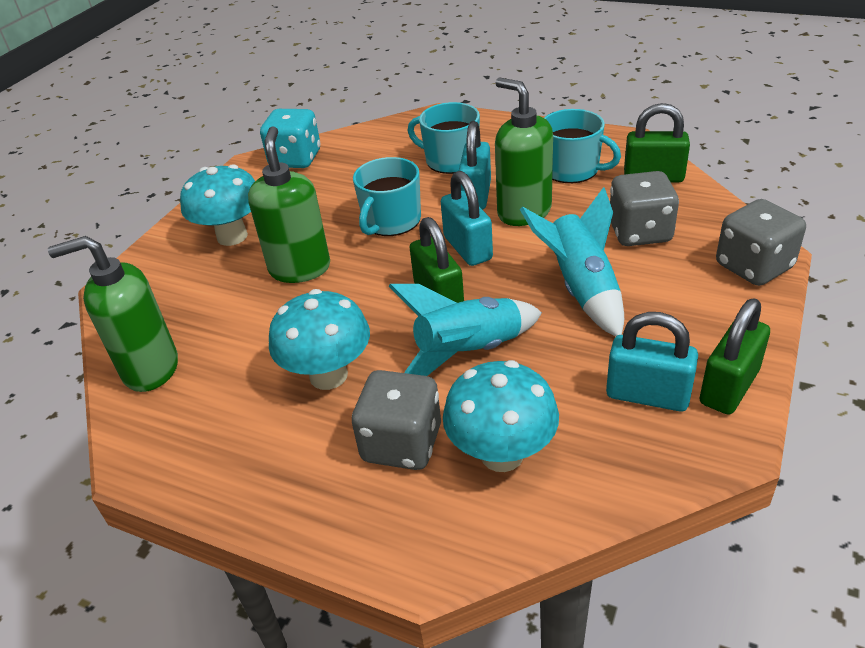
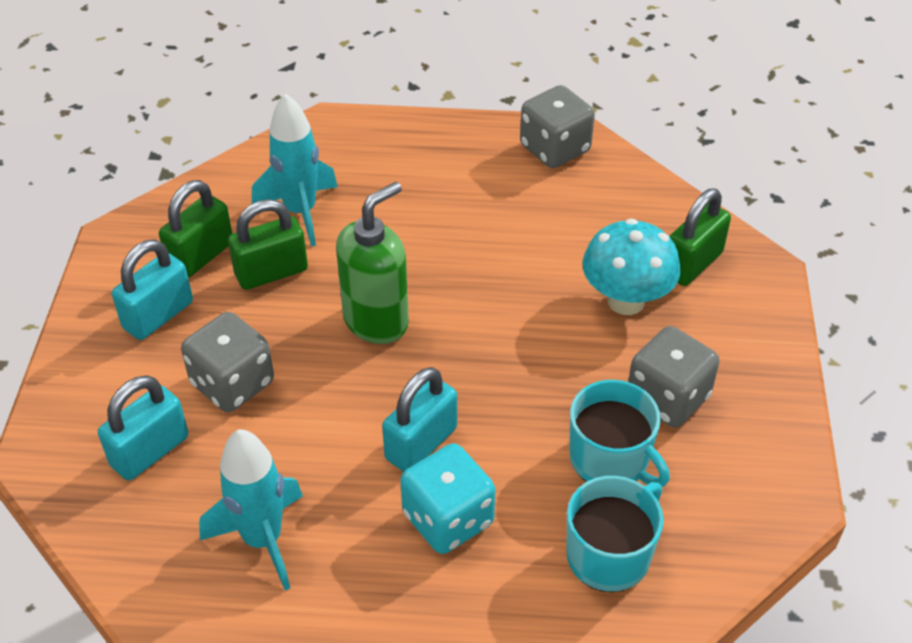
green soap dispenser: 3 -> 1
turquoise mug: 3 -> 2
turquoise mushroom: 3 -> 1

